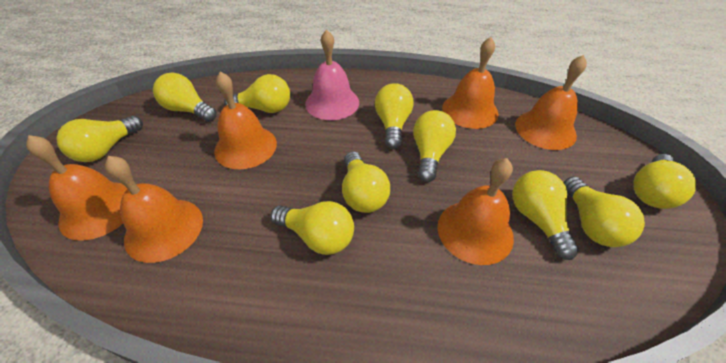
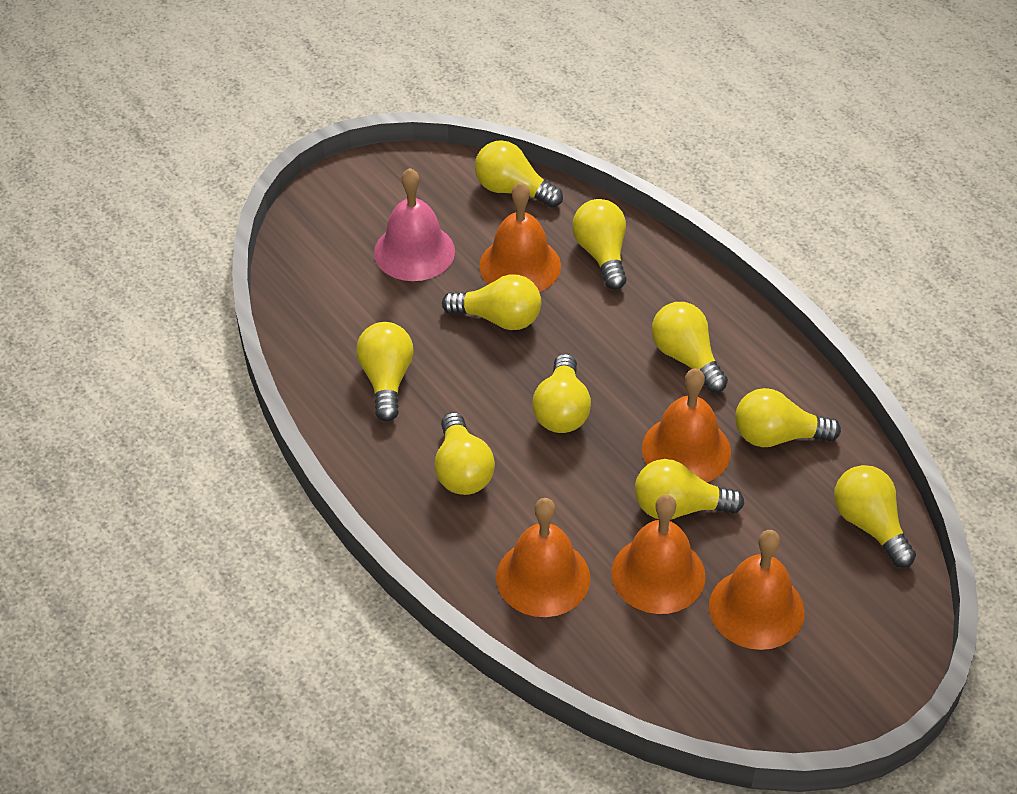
orange bell: 6 -> 5

